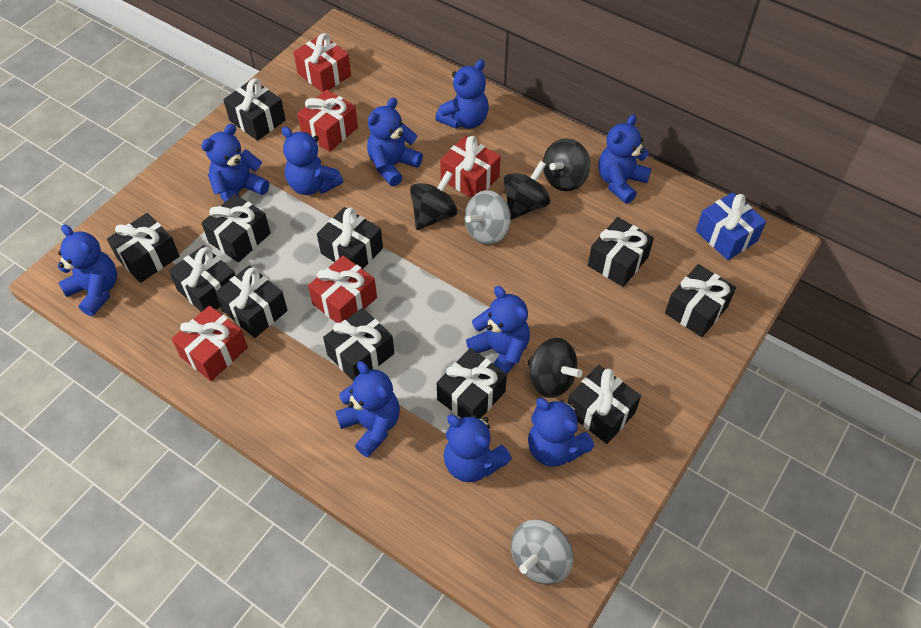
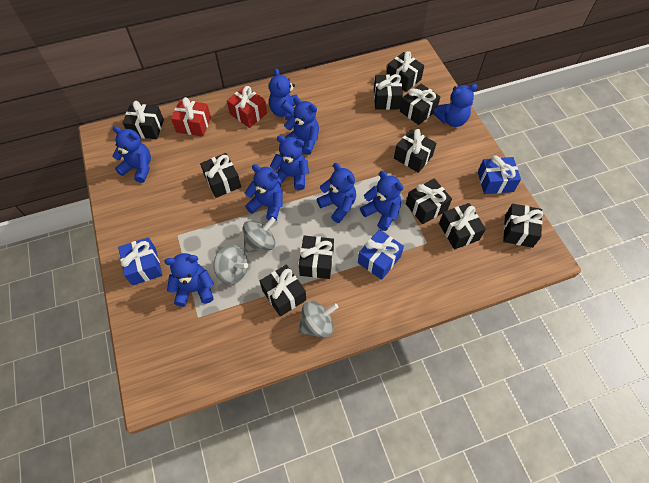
black spinning top: 4 -> 0
blue gift: 1 -> 3
blue teddy bear: 10 -> 9
grey spinning top: 2 -> 3
red gift: 5 -> 2

